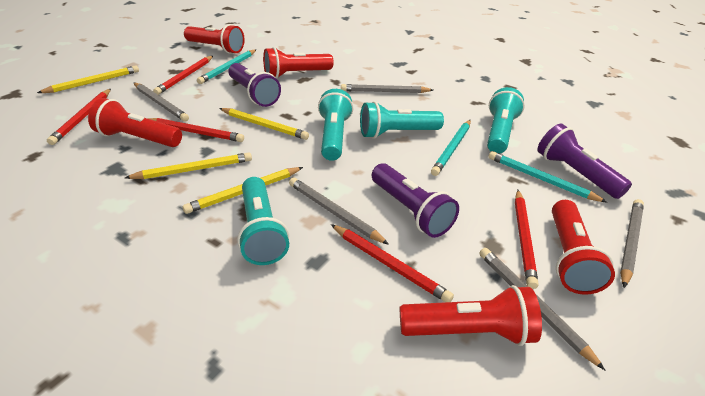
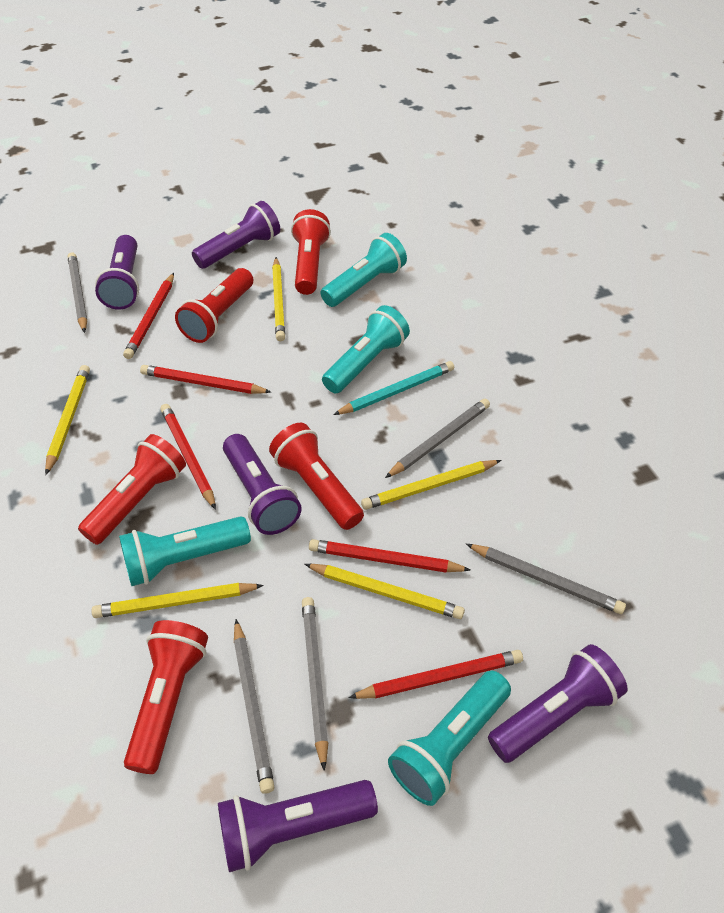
purple flashlight: 3 -> 5
turquoise pencil: 3 -> 1
yellow pencil: 4 -> 5

